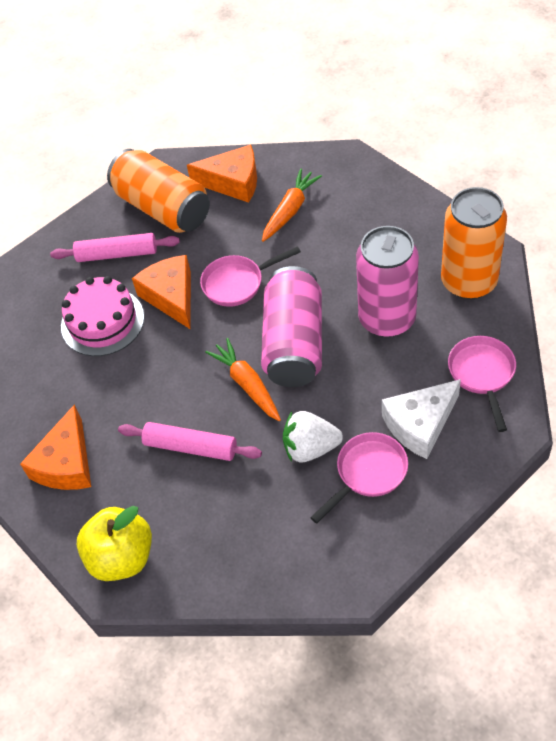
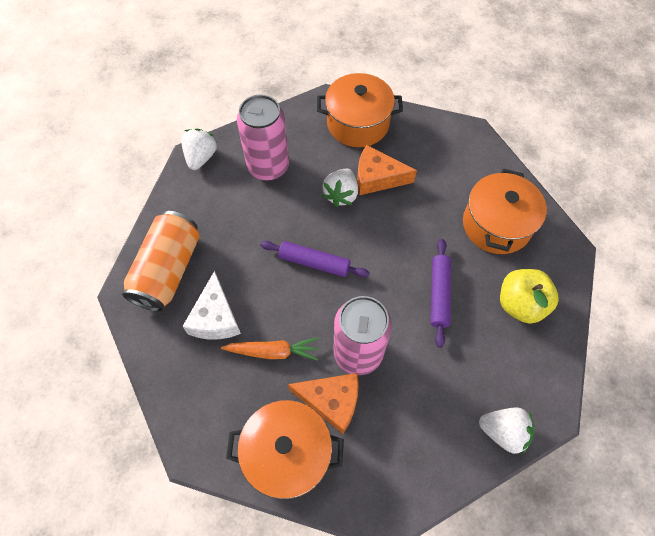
orange can: 2 -> 1
orange carrot: 2 -> 1
orange cheese: 3 -> 2
orange pot: 0 -> 3
pink cake: 1 -> 0
pink pan: 3 -> 0
pink rolling pin: 2 -> 0
purple rolling pin: 0 -> 2
white strawberry: 1 -> 3

